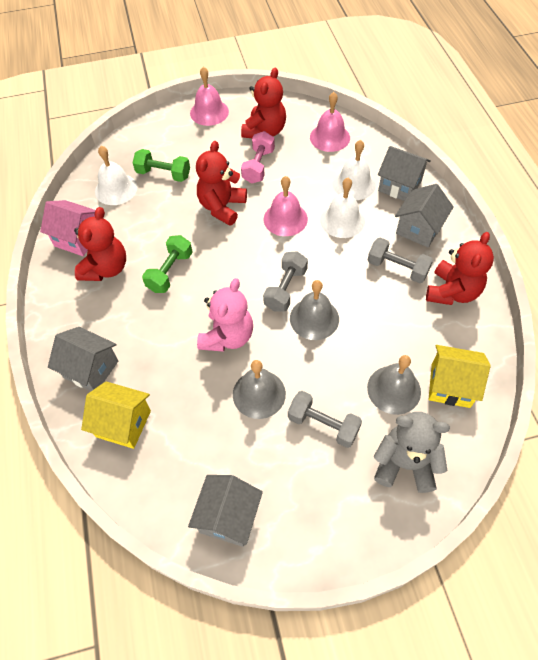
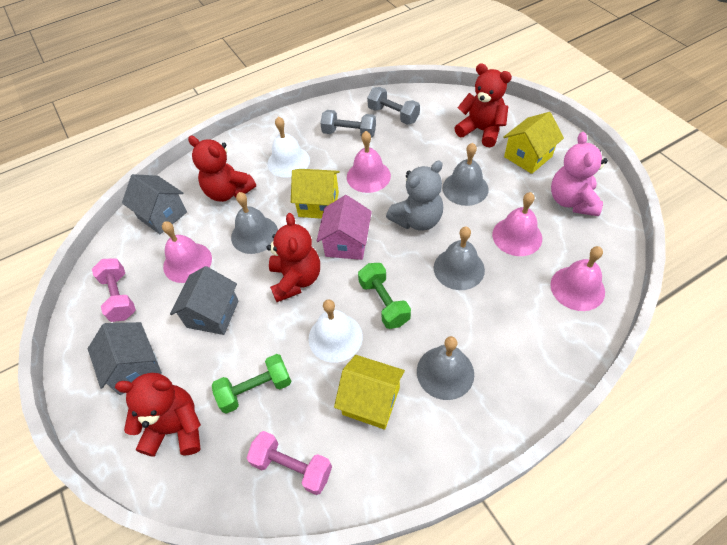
grey bell: 3 -> 4
grey dumbbell: 3 -> 2
grey house: 4 -> 3
pink bell: 3 -> 4
pink dumbbell: 1 -> 2
white bell: 3 -> 2
yellow house: 2 -> 3

